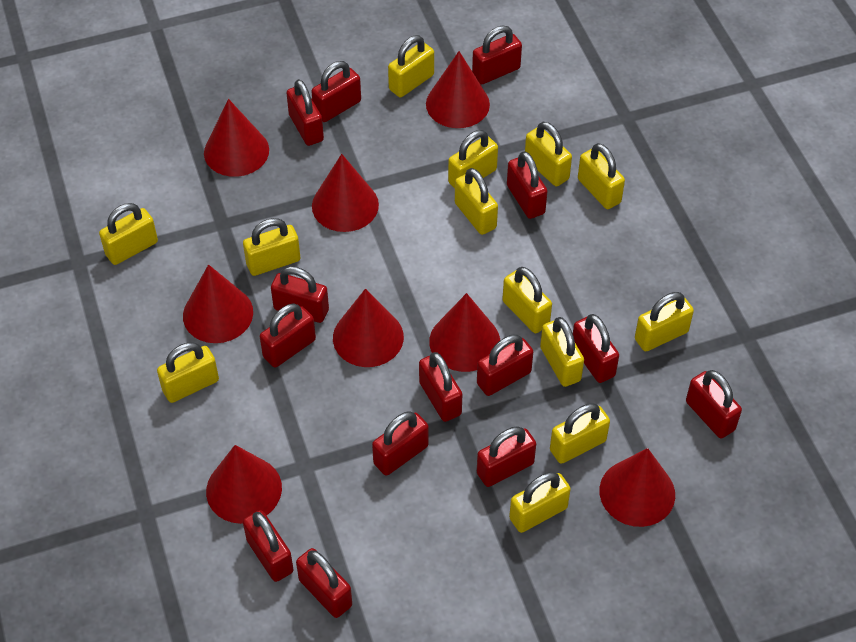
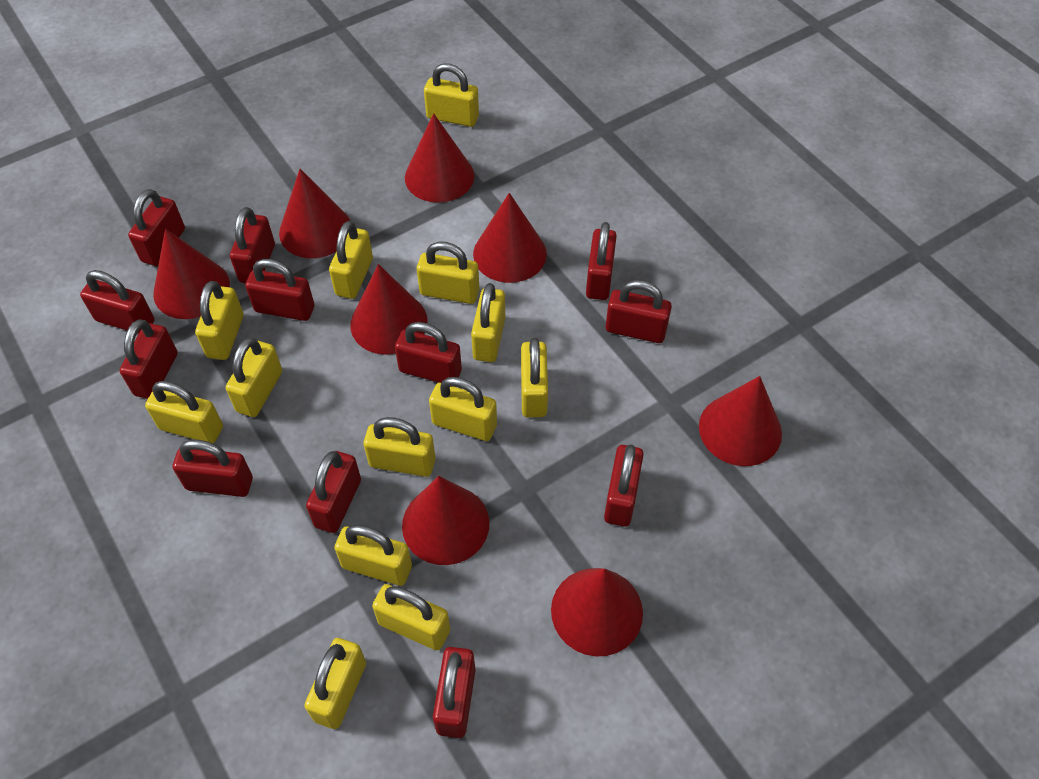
red padlock: 14 -> 12

